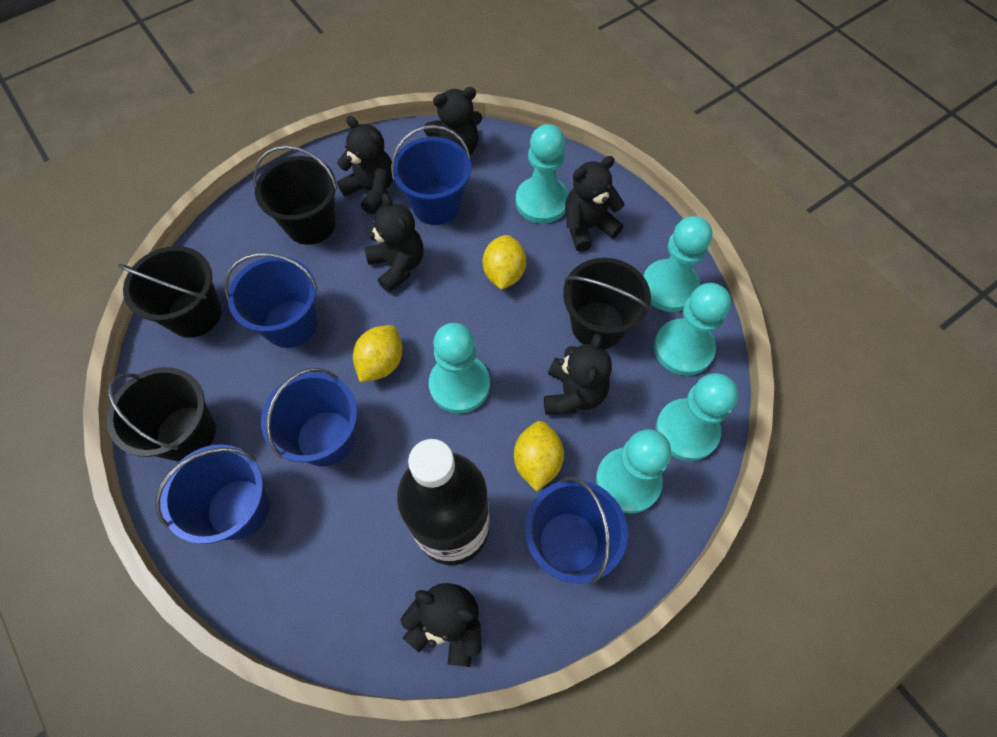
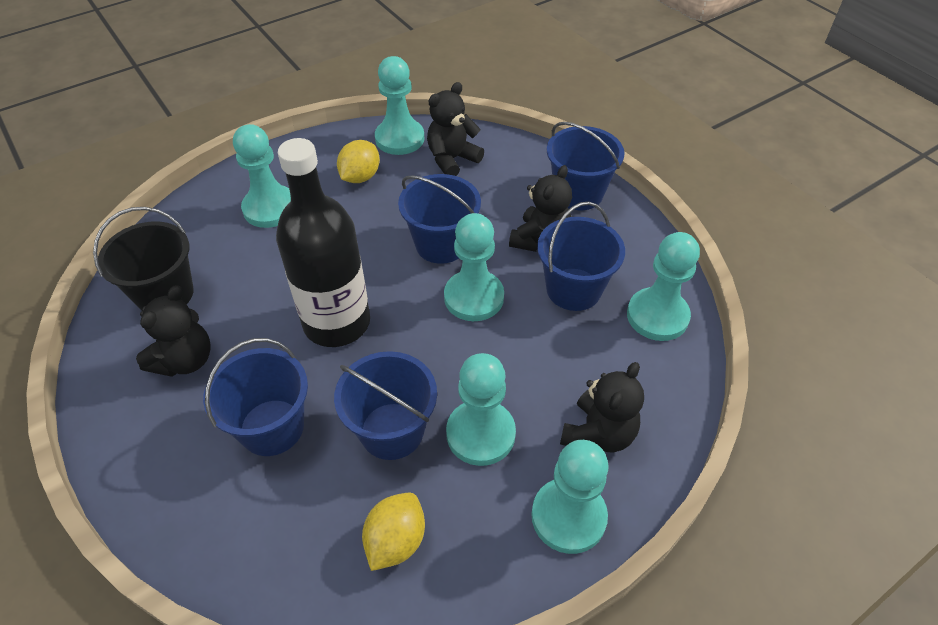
black bucket: 4 -> 1
black teddy bear: 6 -> 4
yellow lemon: 3 -> 2

